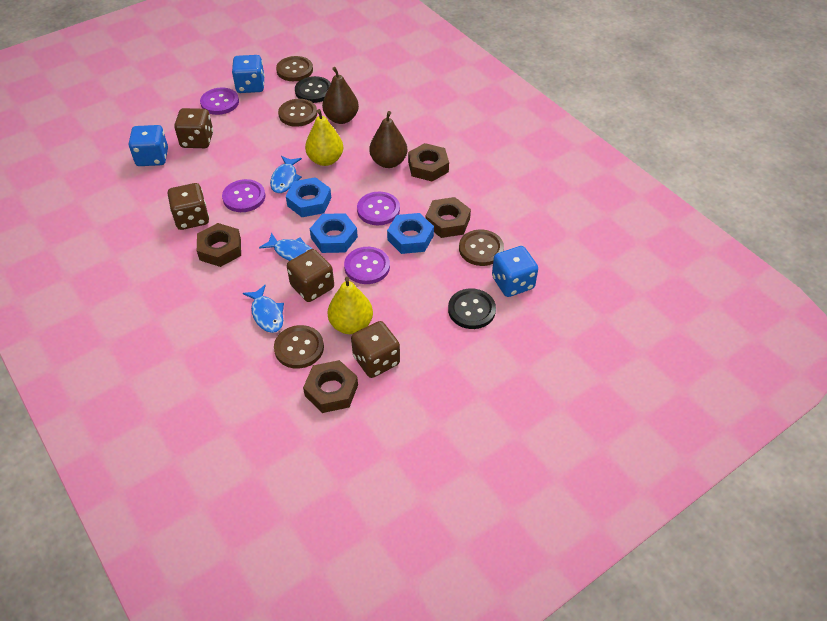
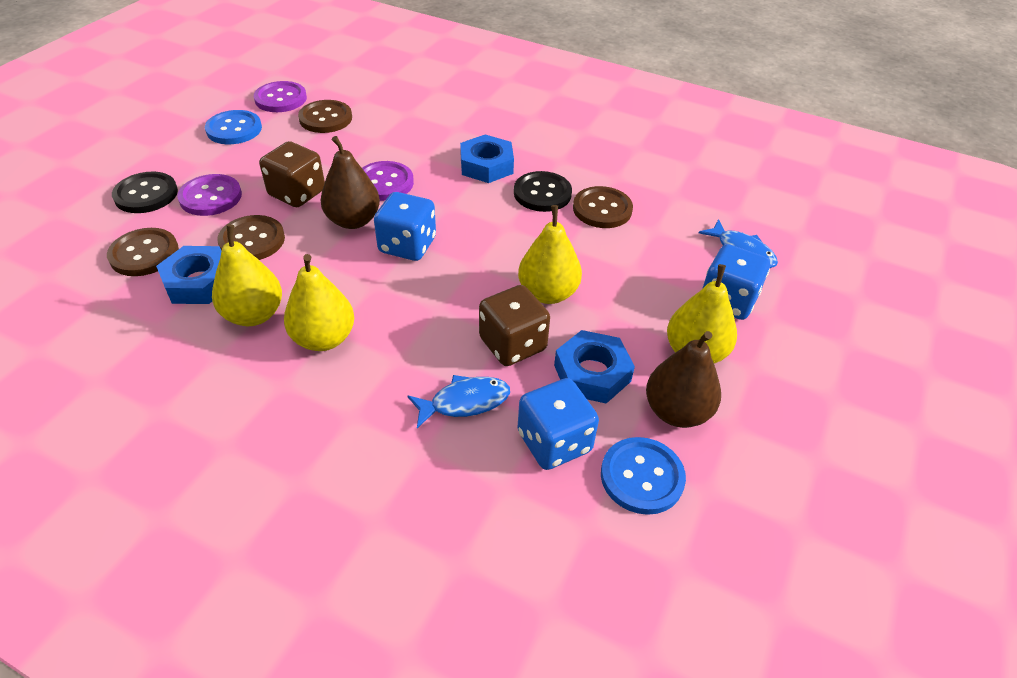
blue button: 0 -> 2
blue fish: 3 -> 2
brown dice: 4 -> 2
brown nut: 4 -> 0
purple button: 4 -> 3
yellow pear: 2 -> 4

